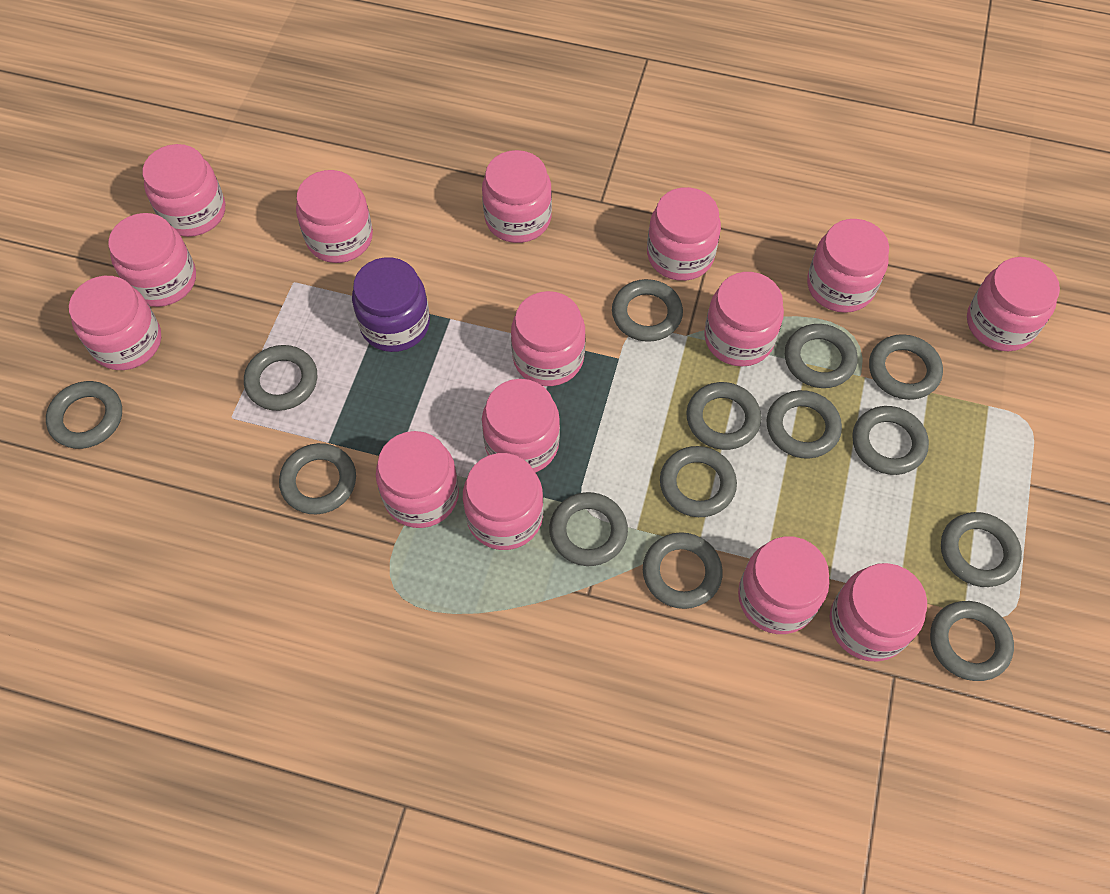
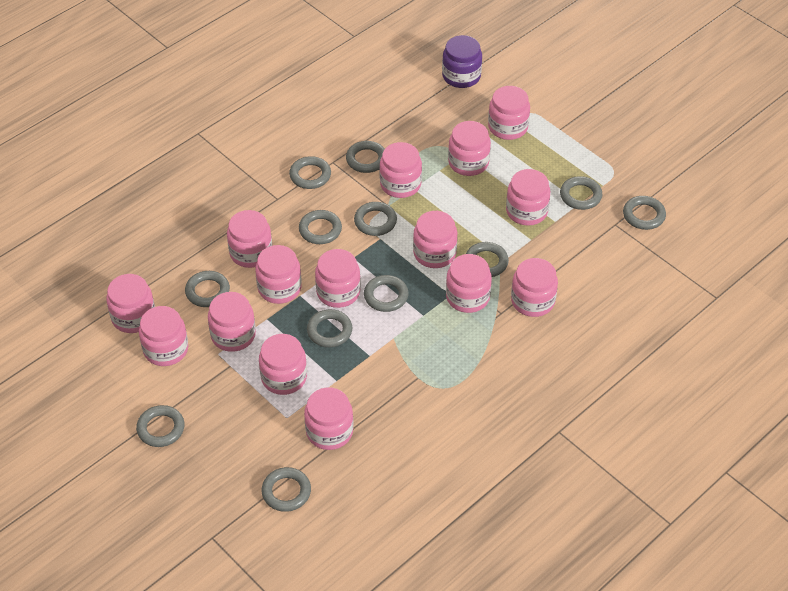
grey ring: 14 -> 12

